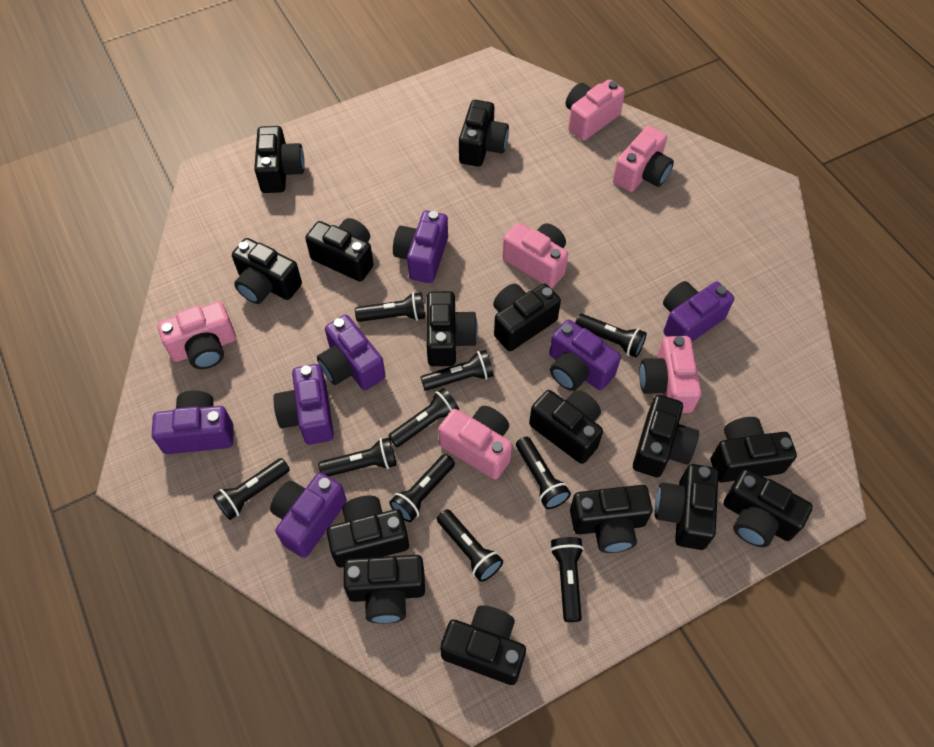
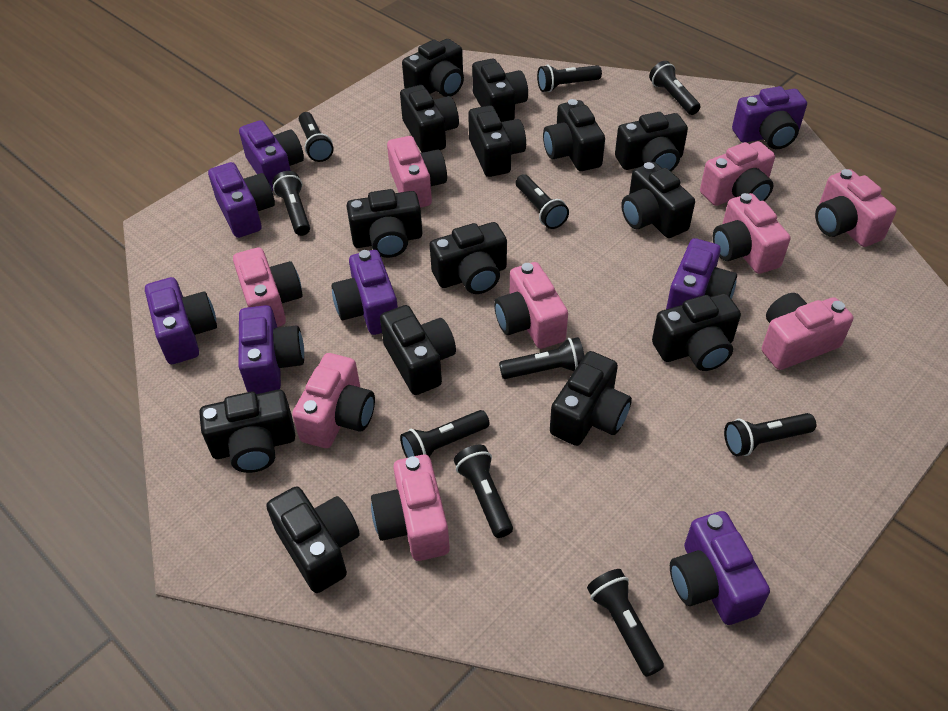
black camera: 15 -> 14
pink camera: 6 -> 9
purple camera: 7 -> 8

